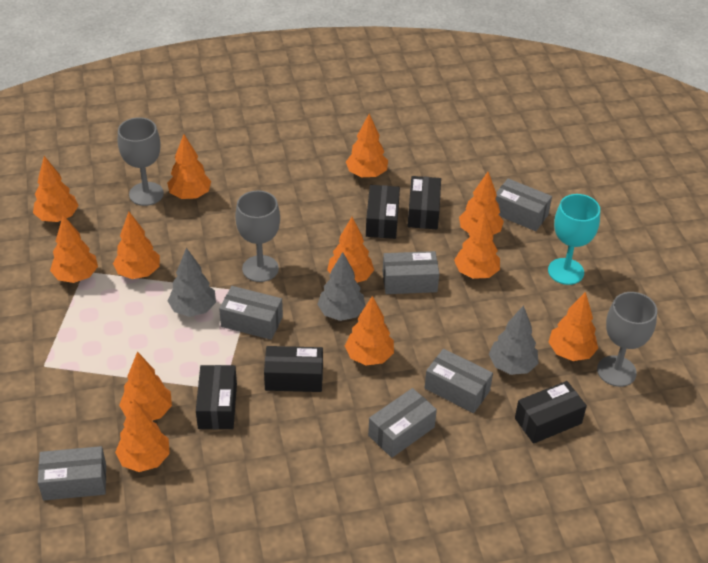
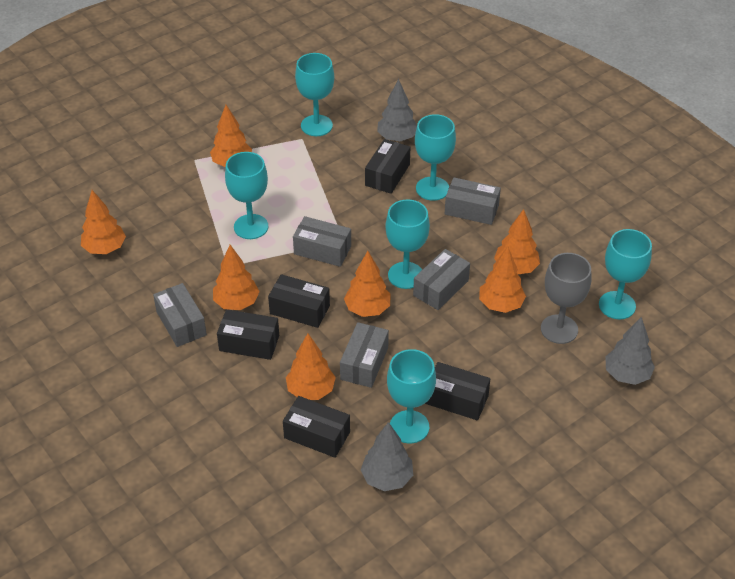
grey box: 6 -> 5
grey goblet: 3 -> 1
orange tree: 12 -> 7
turquoise goblet: 1 -> 6

